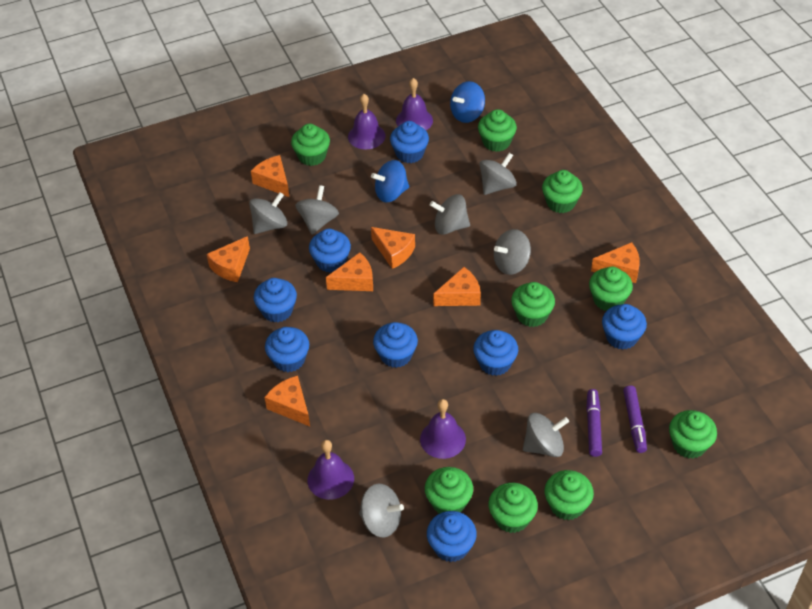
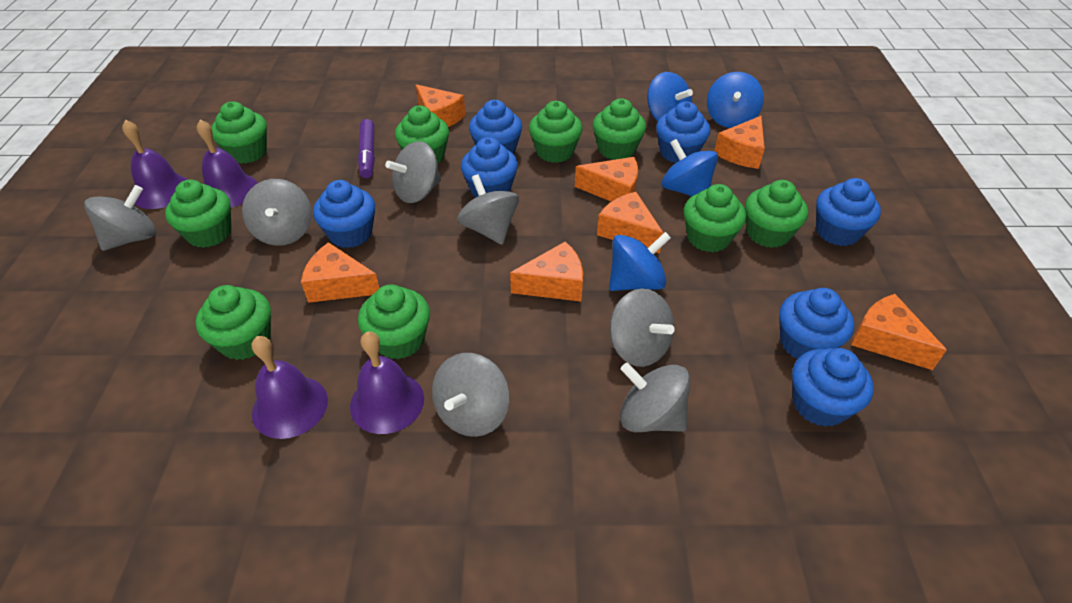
blue cupcake: 8 -> 7
blue spinning top: 2 -> 4
purple marker: 2 -> 1

